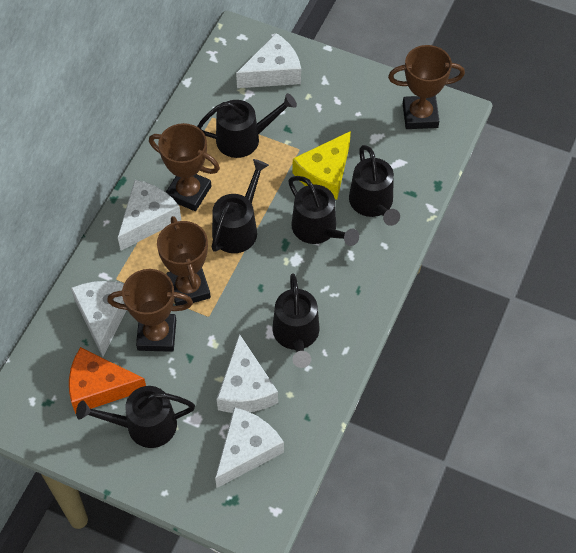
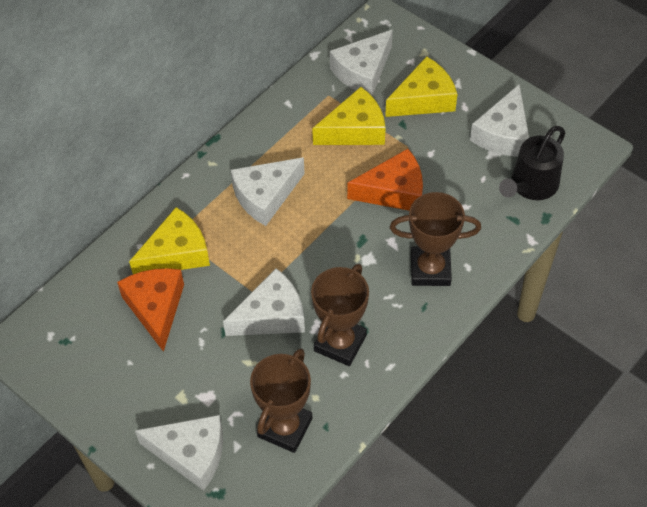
black watering can: 6 -> 1
brown trophy: 4 -> 3
orange cheese: 1 -> 2
yellow cheese: 1 -> 3

